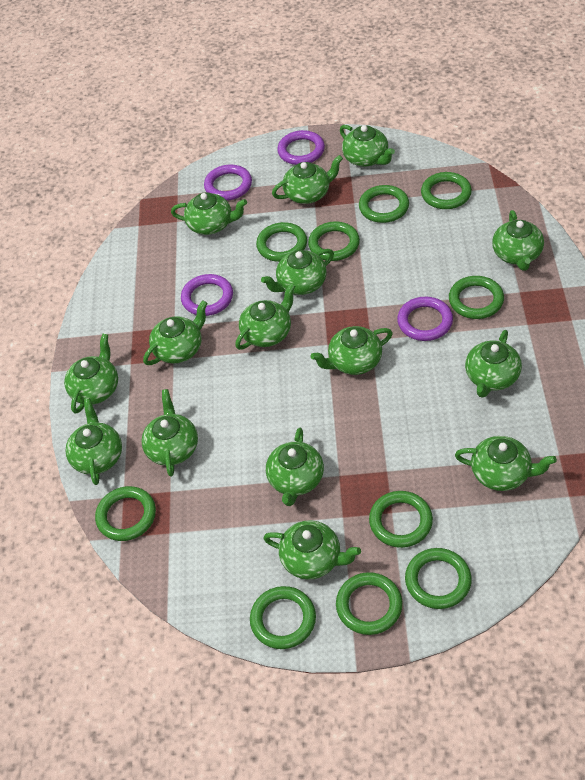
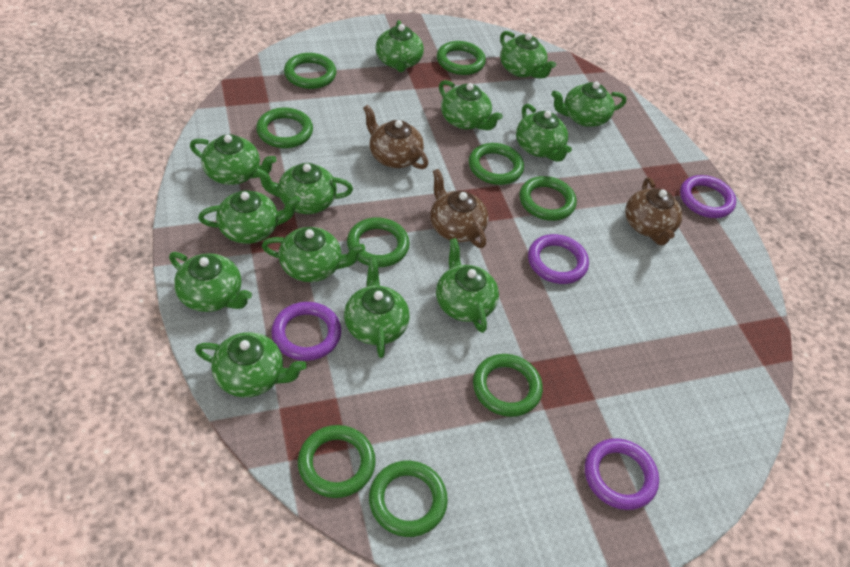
brown teapot: 0 -> 3
green ring: 10 -> 9
green teapot: 15 -> 13

